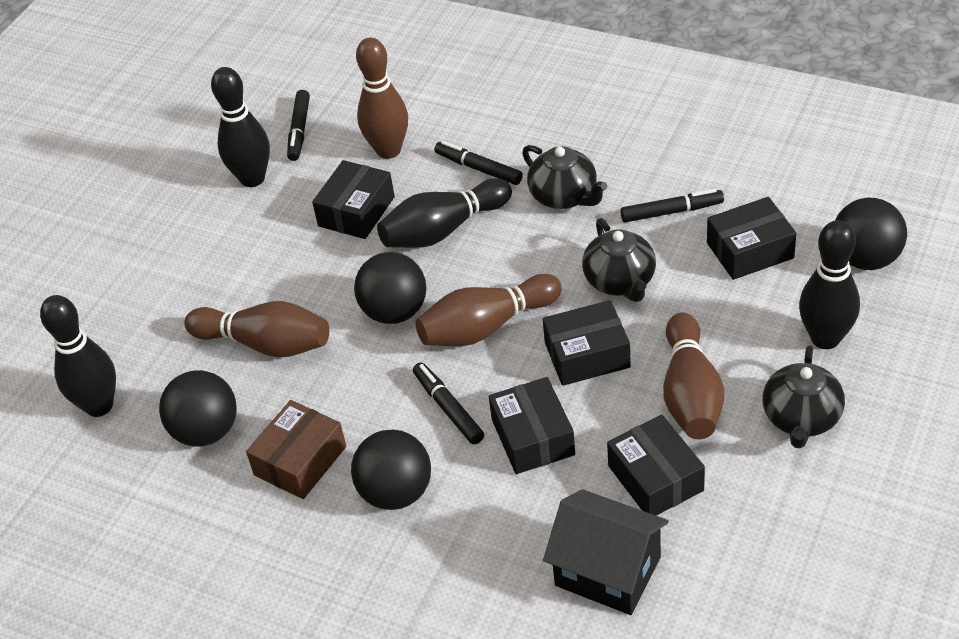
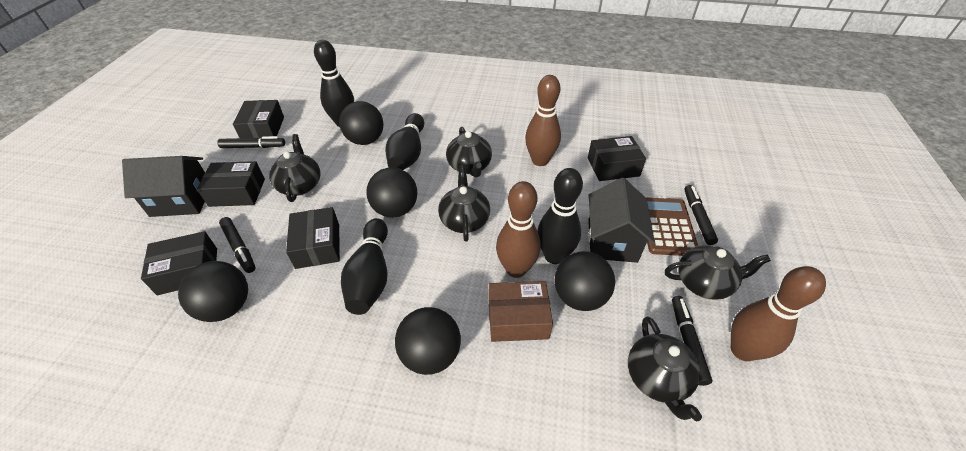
black ball: 4 -> 5
black house: 1 -> 2
black teapot: 3 -> 5
brown bowling pin: 4 -> 3
brown calculator: 0 -> 1

